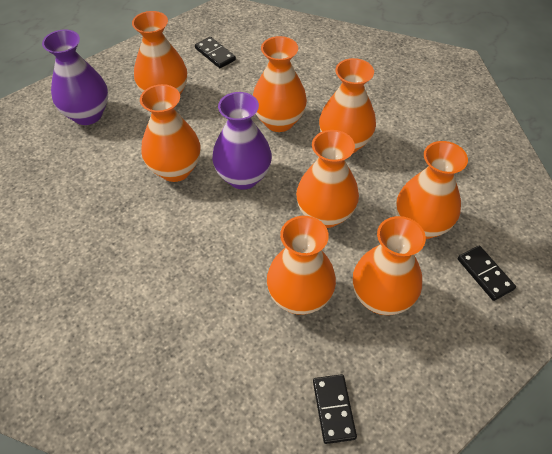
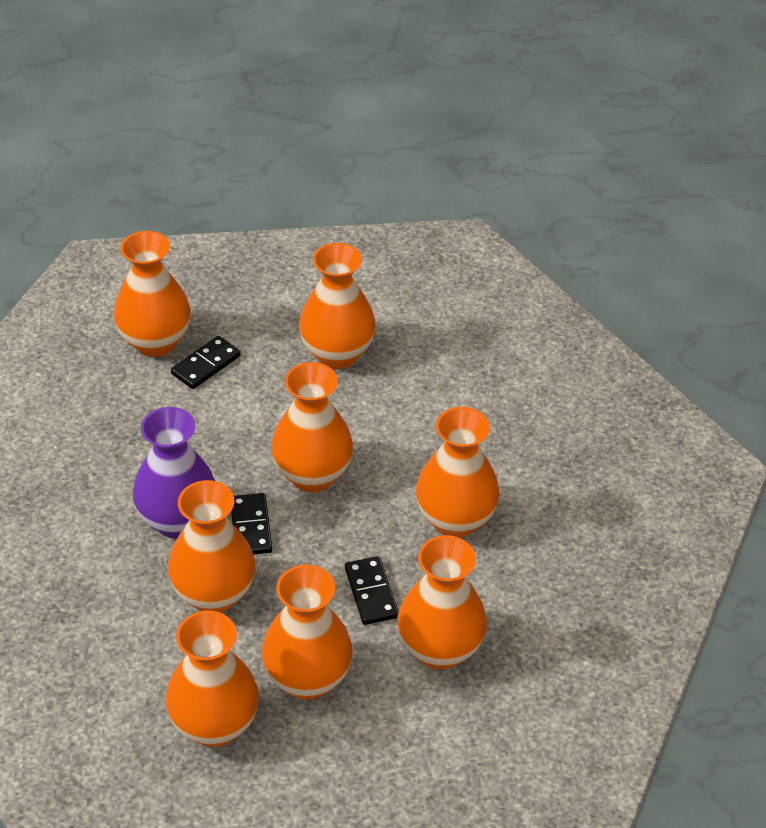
purple vase: 2 -> 1

